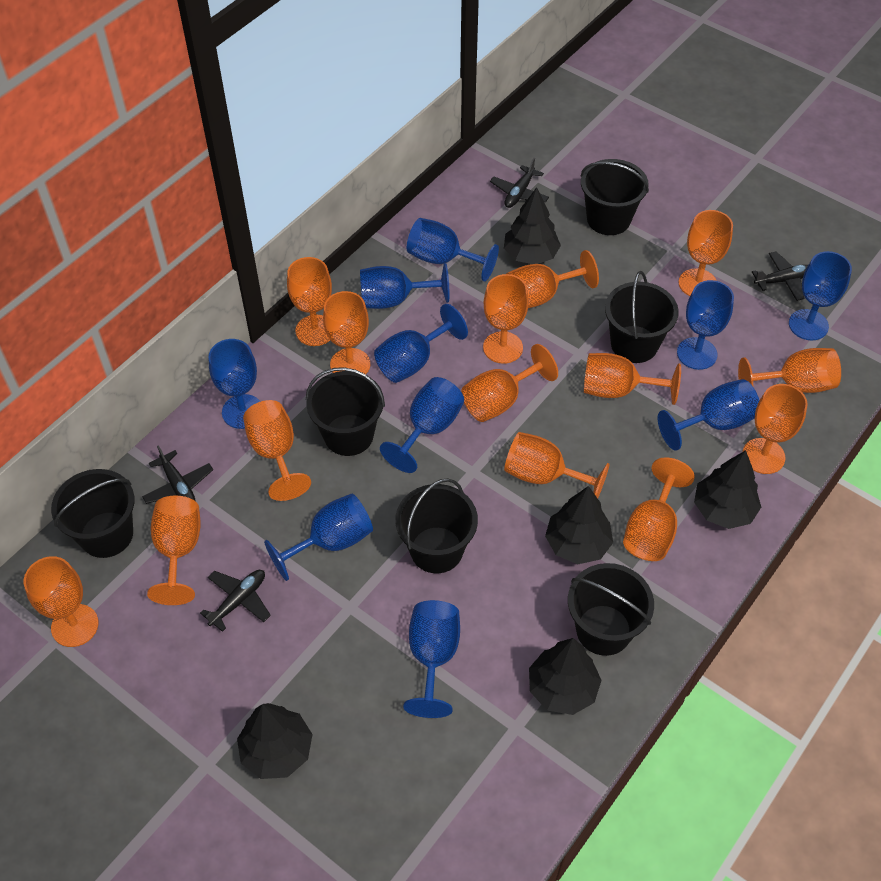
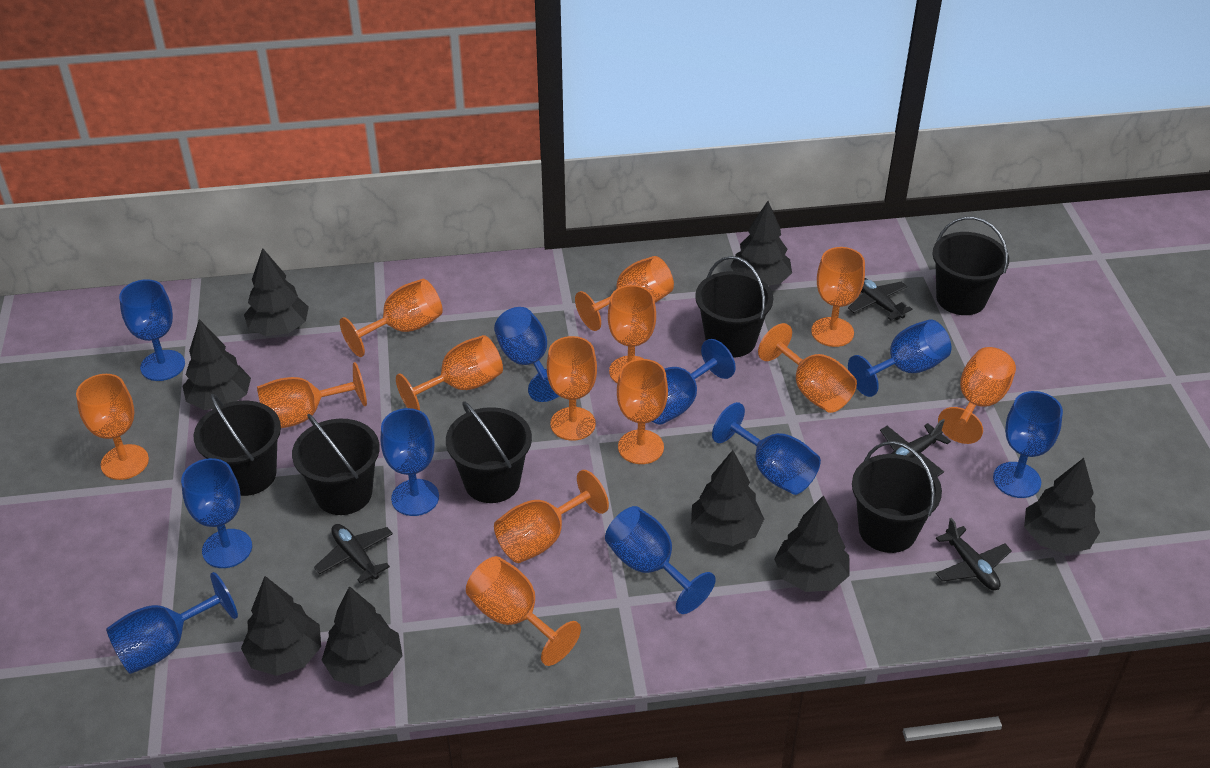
black tree: 5 -> 8
orange goblet: 14 -> 13

